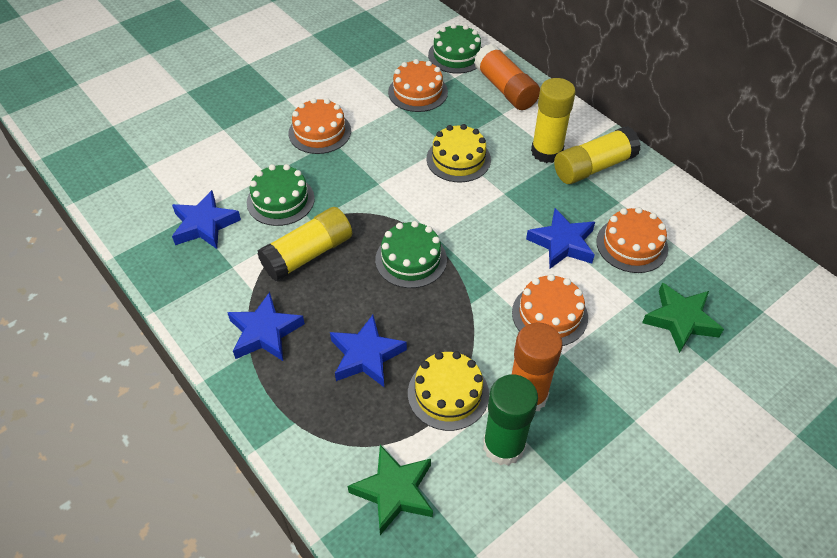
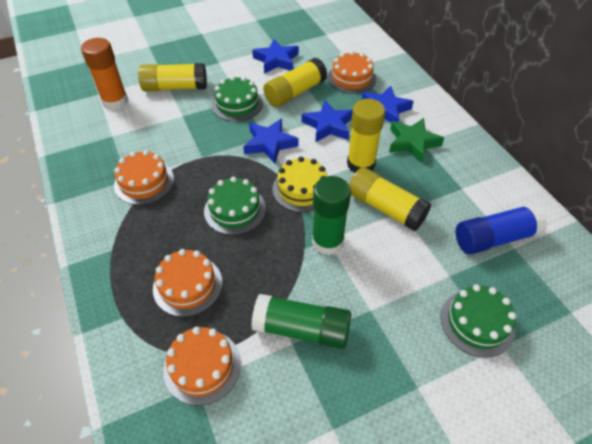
blue glue stick: 0 -> 1
green glue stick: 1 -> 2
green star: 2 -> 1
orange glue stick: 2 -> 1
yellow cake: 2 -> 1
yellow glue stick: 3 -> 4

